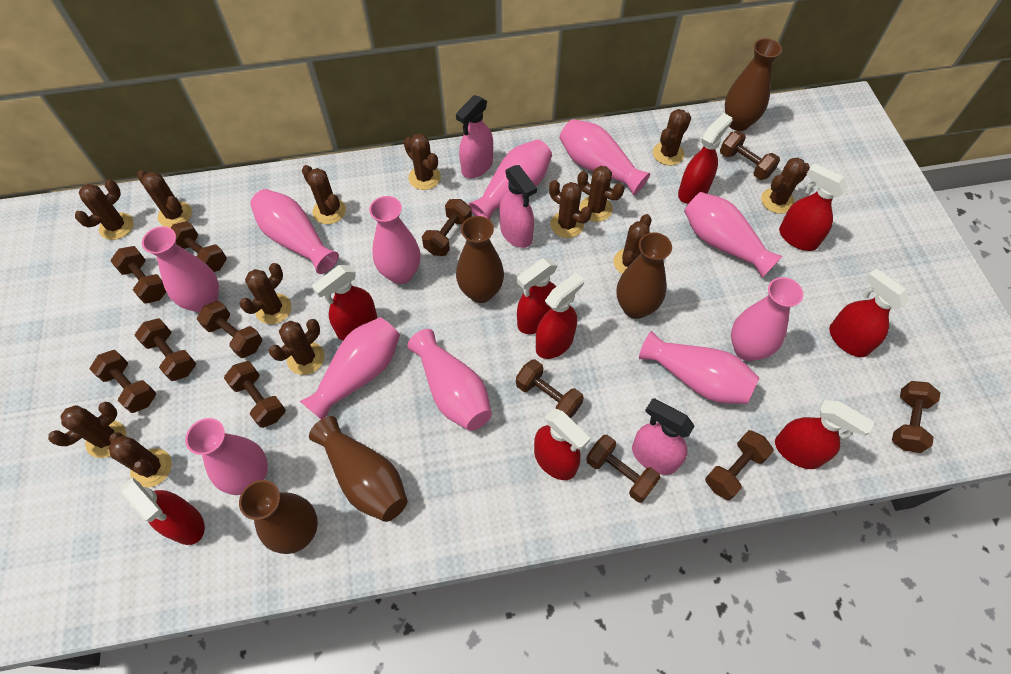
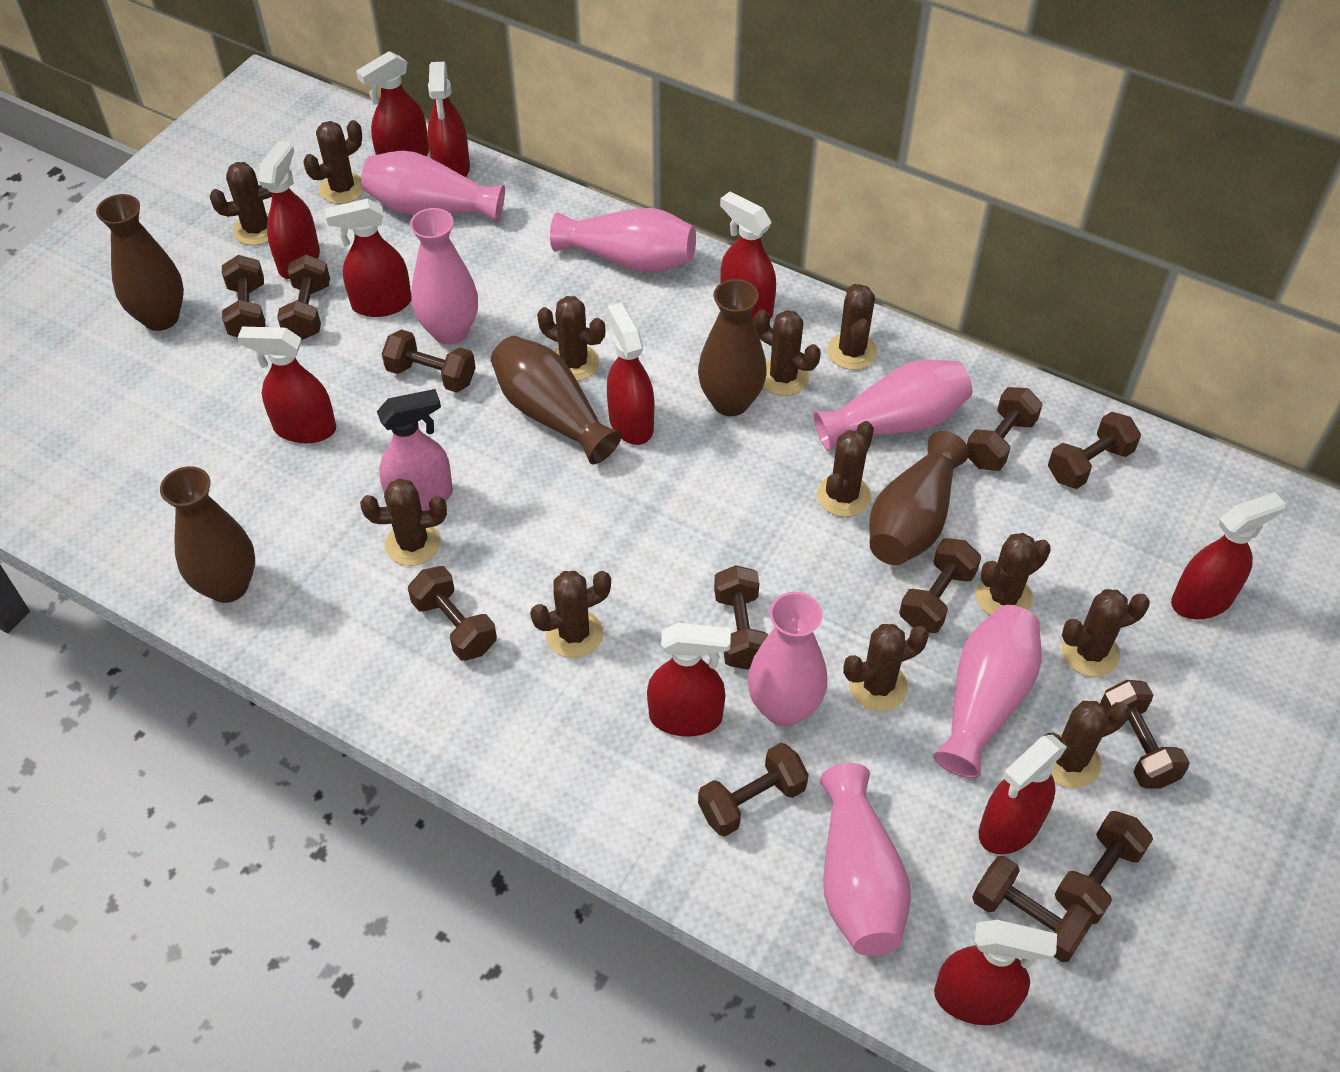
brown cactus: 13 -> 12
pink spray bottle: 3 -> 1
pink vase: 11 -> 7
red spray bottle: 9 -> 11

